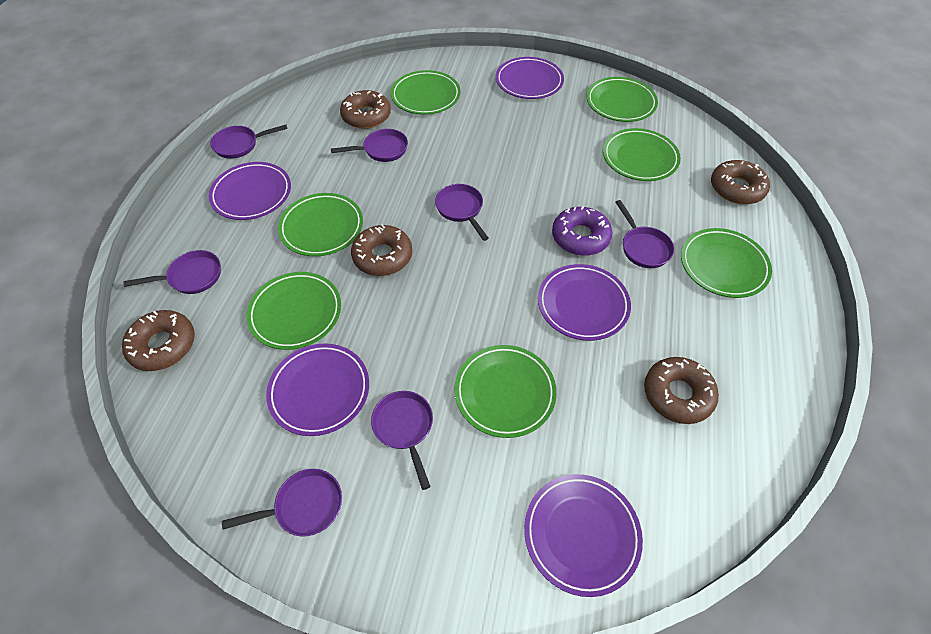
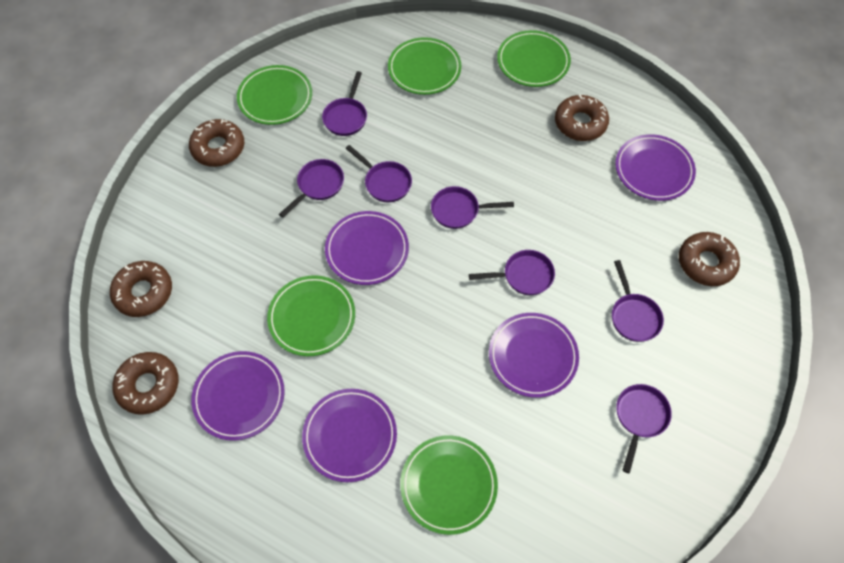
green plate: 7 -> 5
purple donut: 1 -> 0

